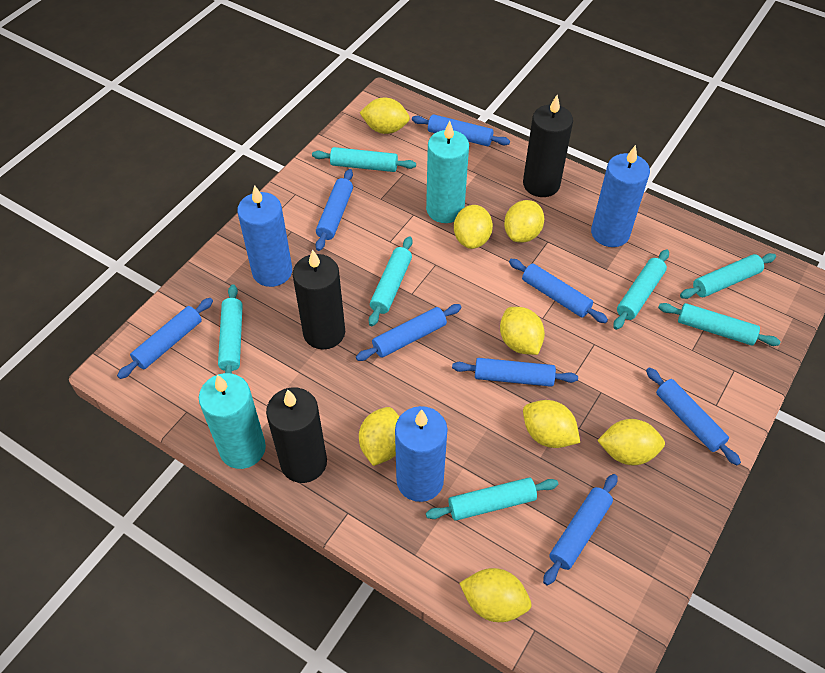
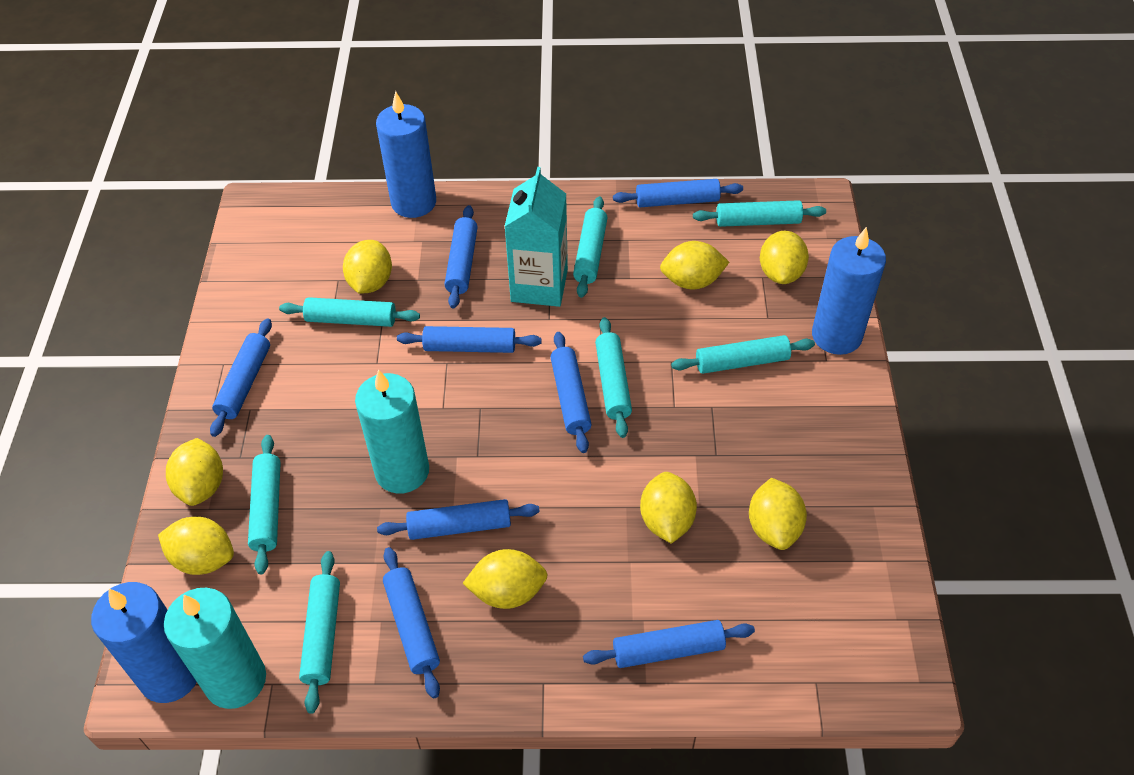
black candle: 3 -> 0
turquoise carton: 0 -> 1

